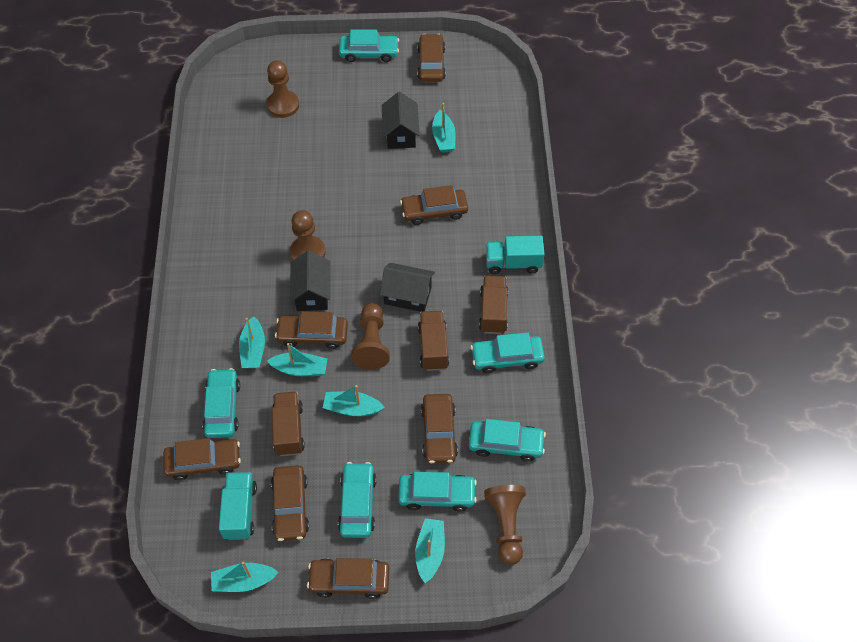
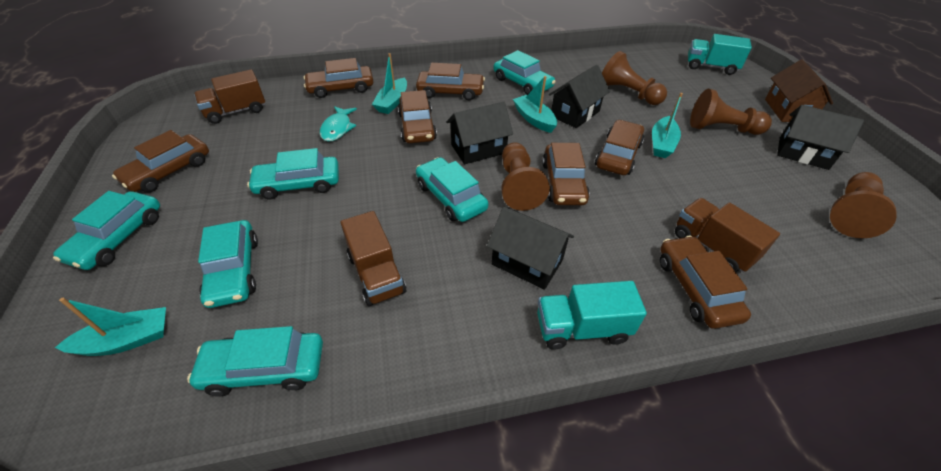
black house: 3 -> 4
brown house: 0 -> 1
turquoise boat: 6 -> 4
turquoise fish: 0 -> 1

